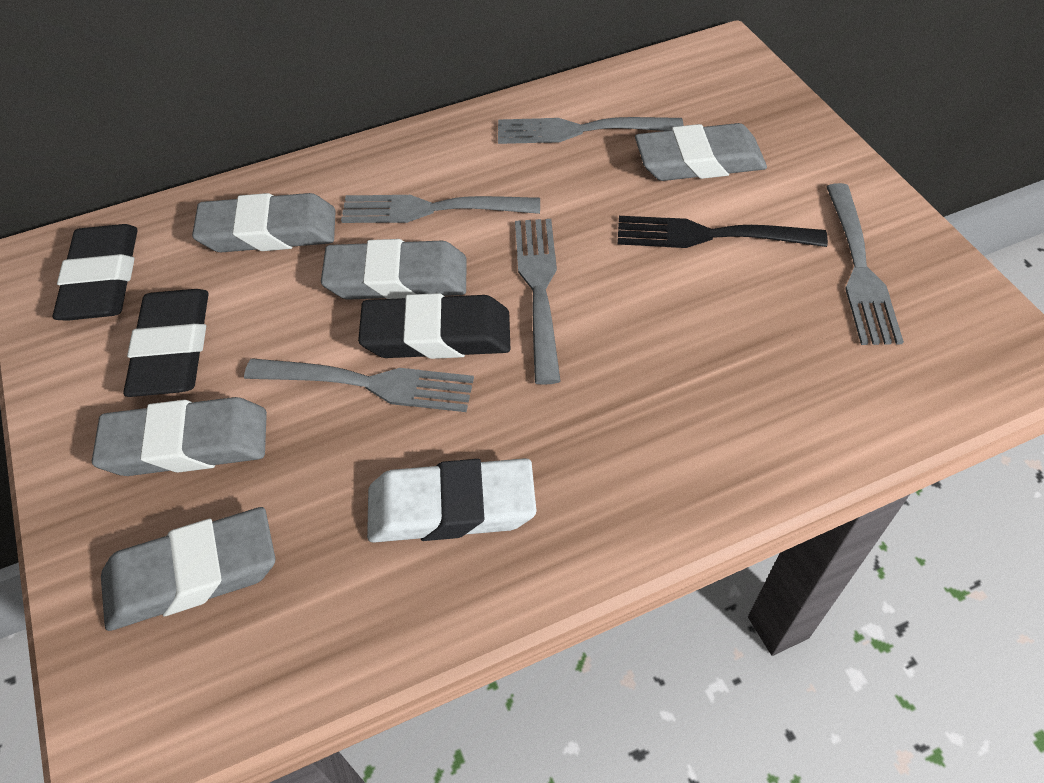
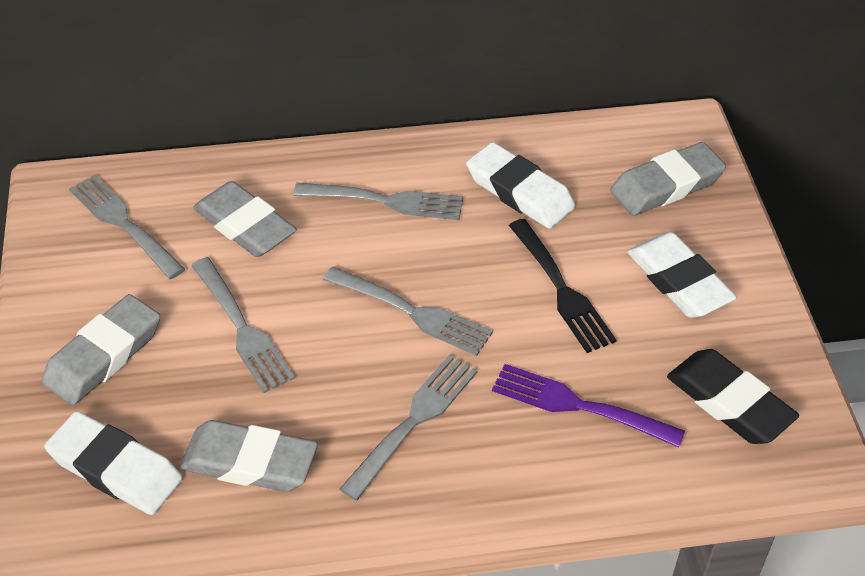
black eraser: 3 -> 1
grey eraser: 5 -> 4
purple fork: 0 -> 1
white eraser: 1 -> 3

